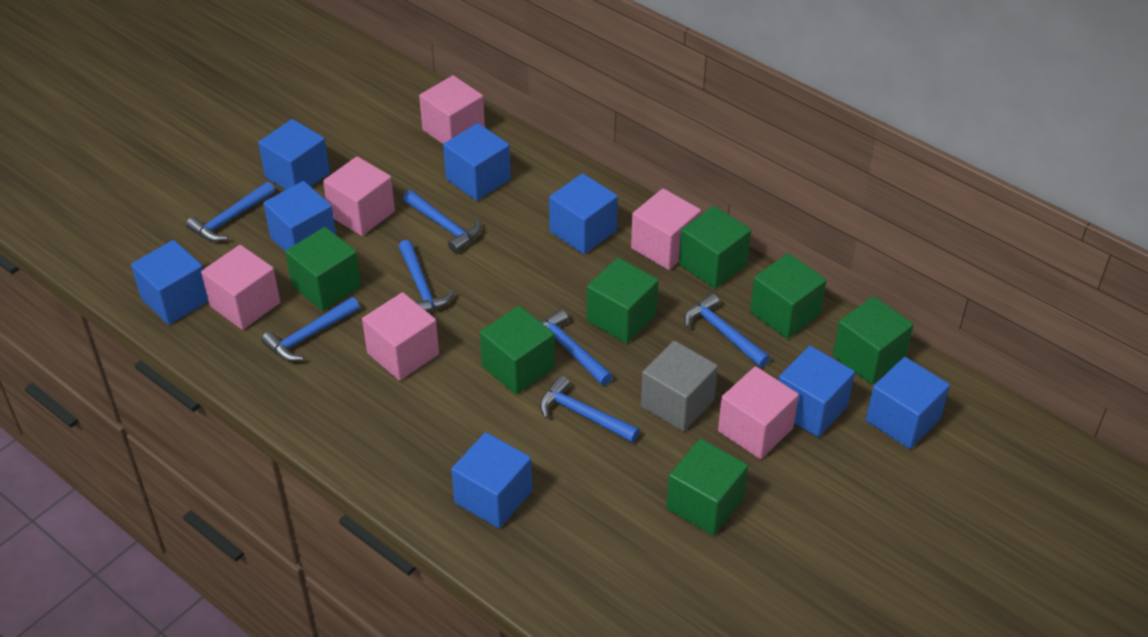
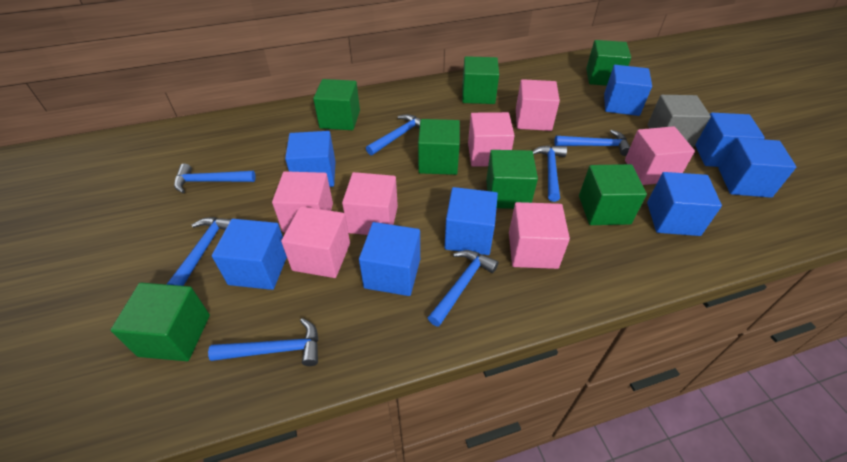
pink cube: 6 -> 7

